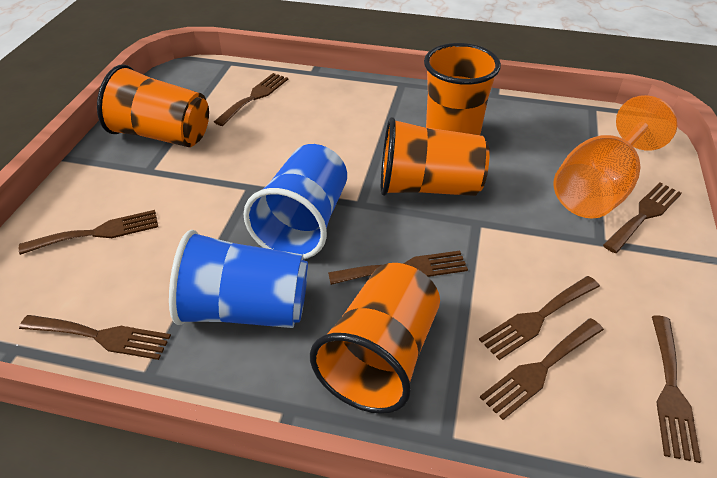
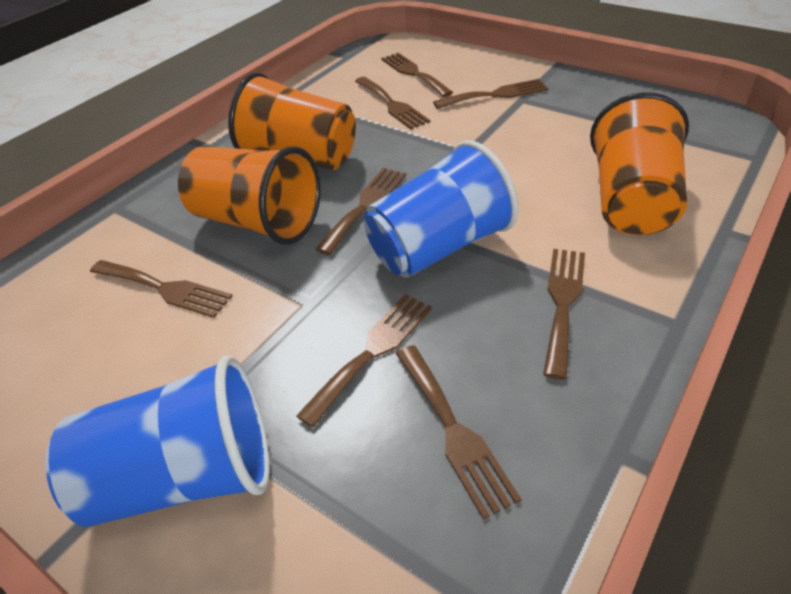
orange cup: 4 -> 3
orange goblet: 1 -> 0

